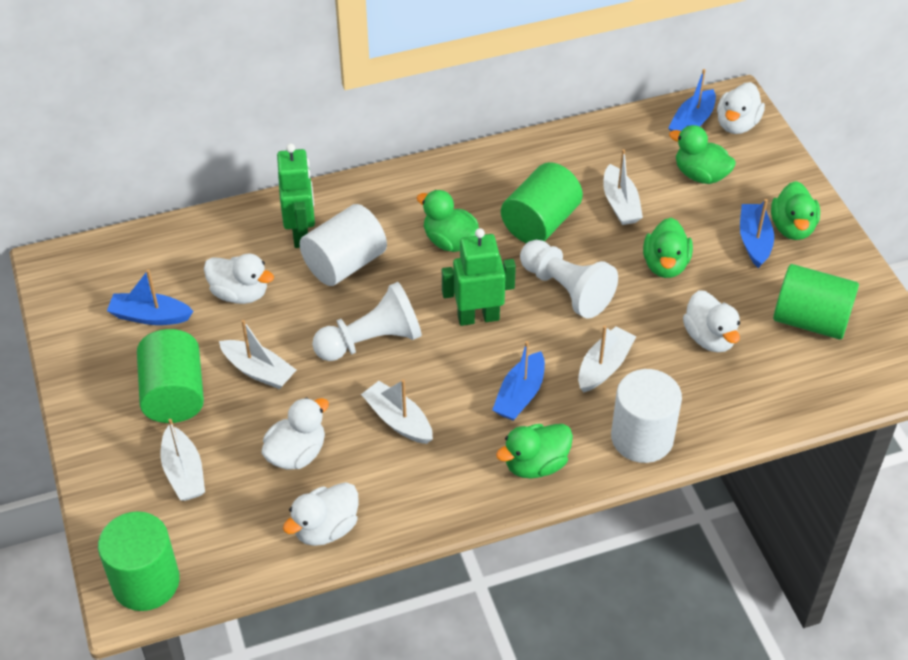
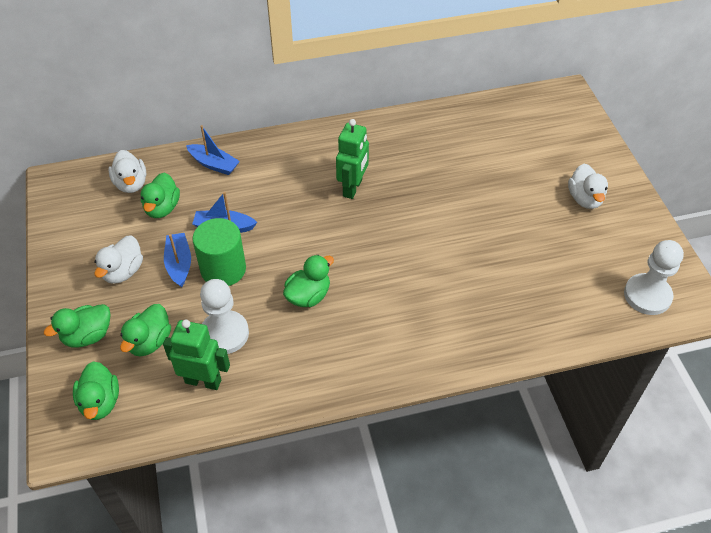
blue boat: 4 -> 3
green cylinder: 4 -> 1
white boat: 5 -> 0
white cylinder: 2 -> 0
white duck: 5 -> 3

